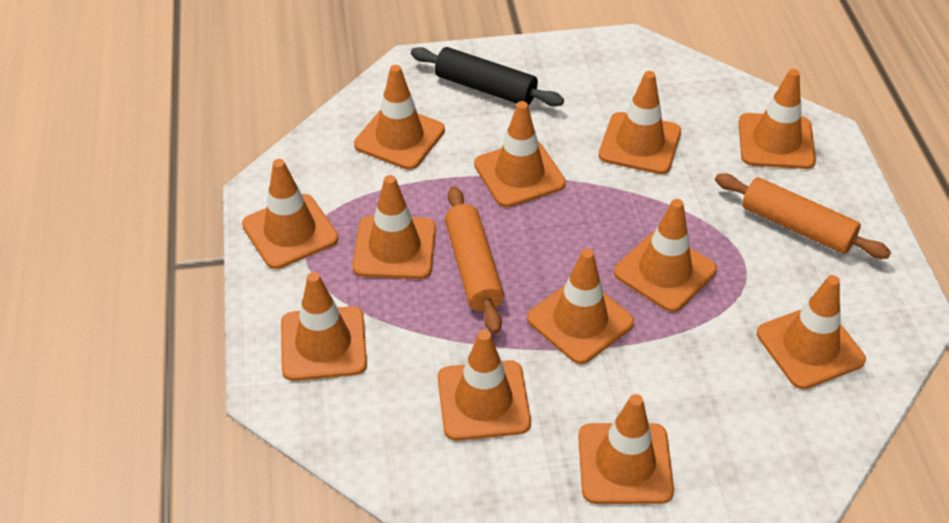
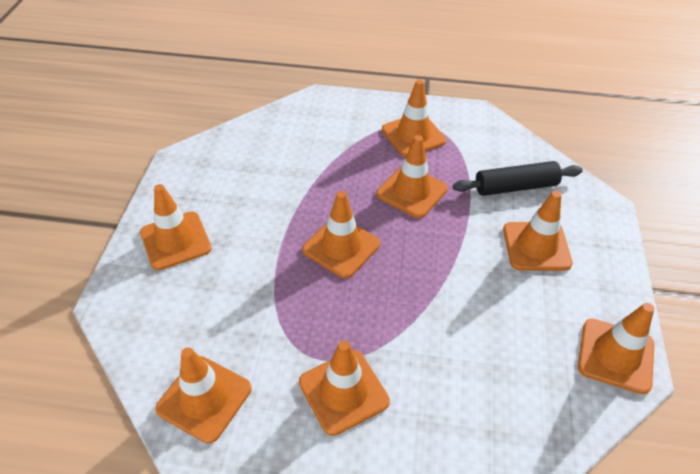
orange rolling pin: 2 -> 0
orange traffic cone: 12 -> 8

